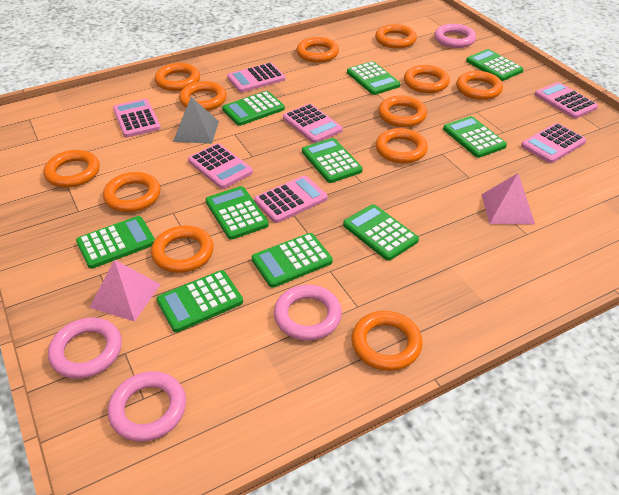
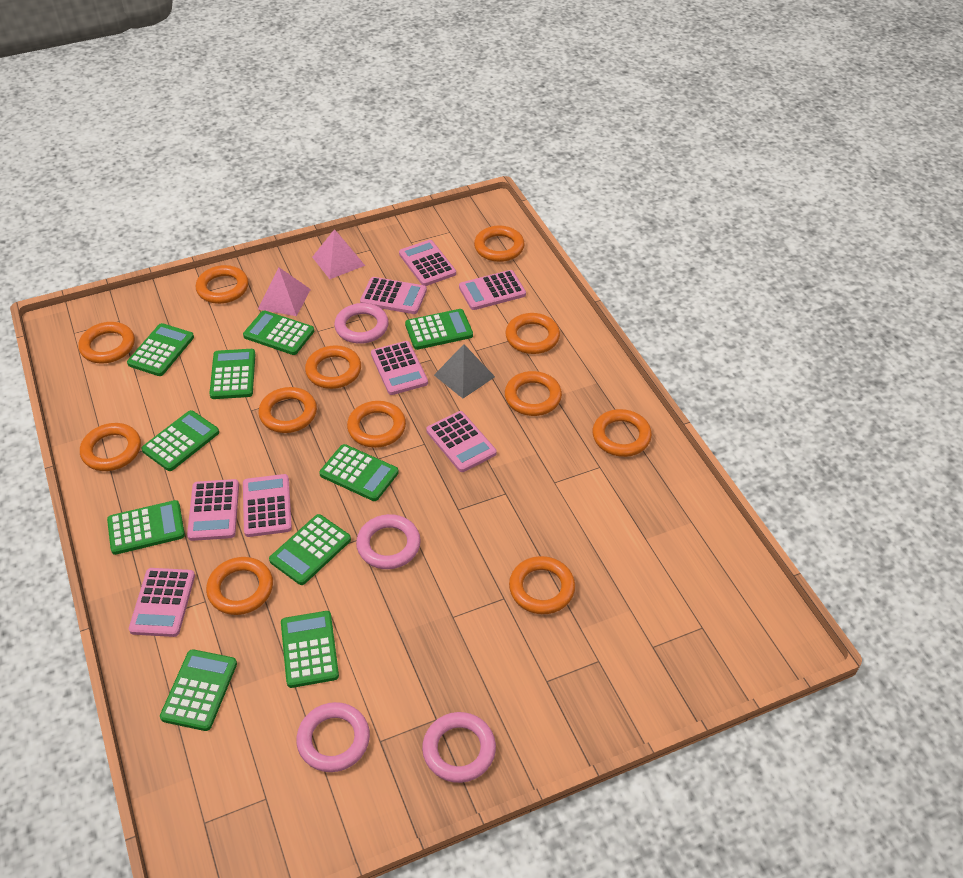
pink calculator: 7 -> 8

